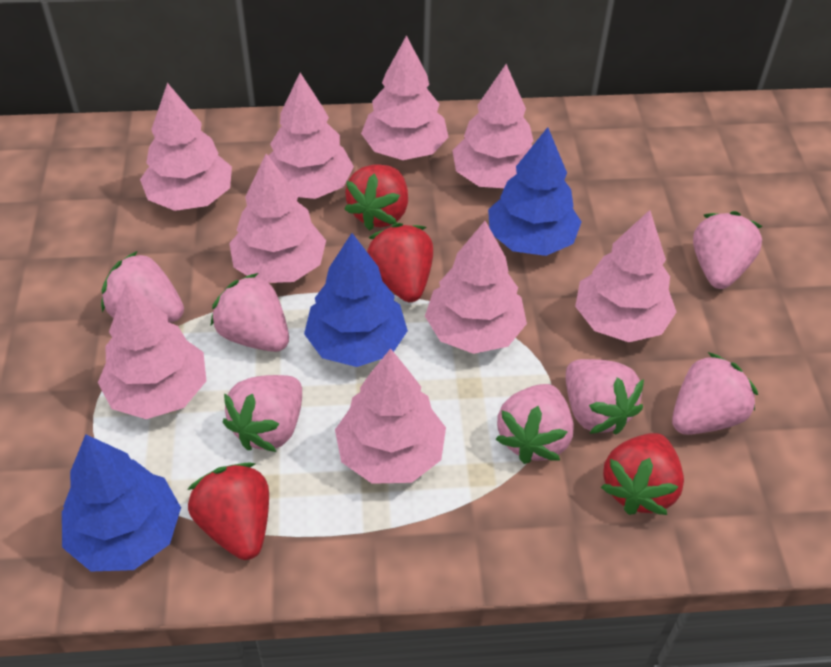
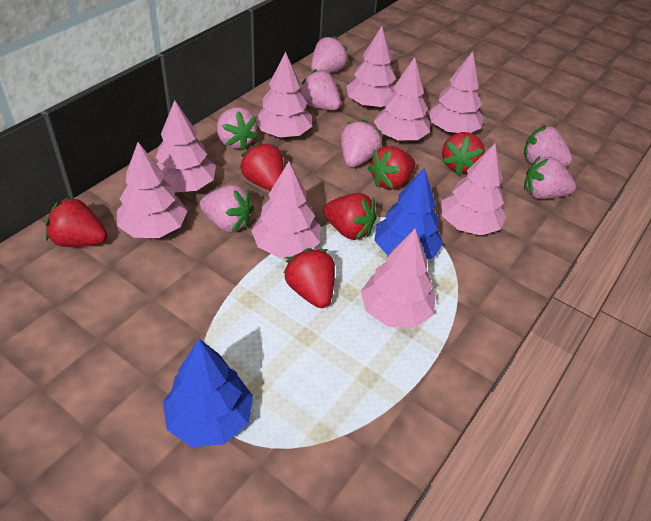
blue tree: 3 -> 2
red strawberry: 4 -> 6

